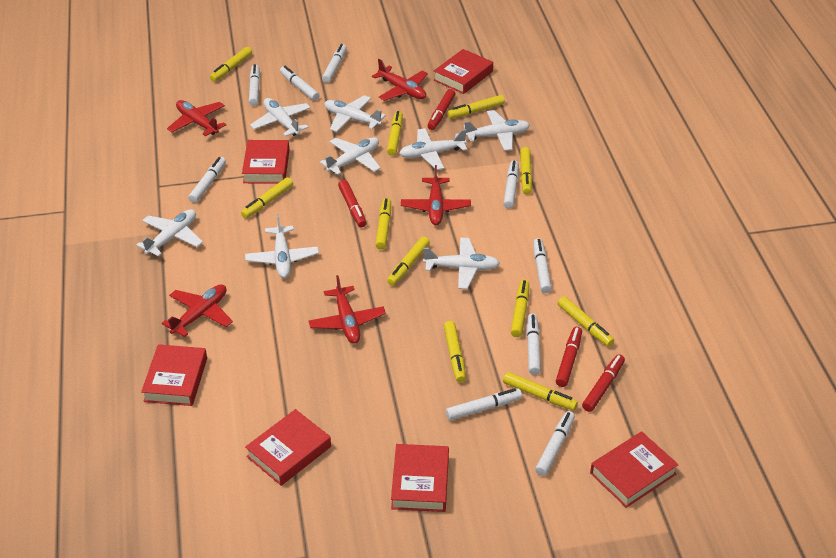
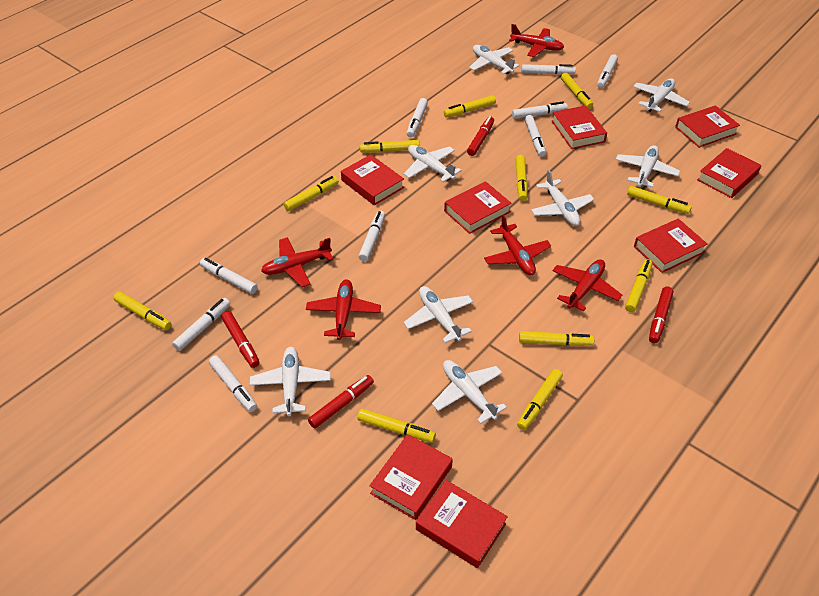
red book: 6 -> 8

